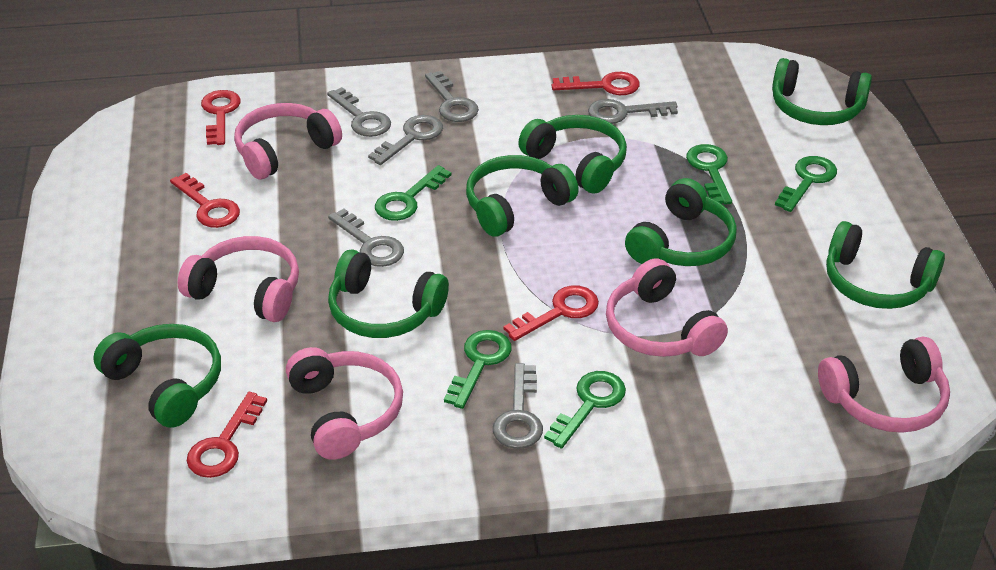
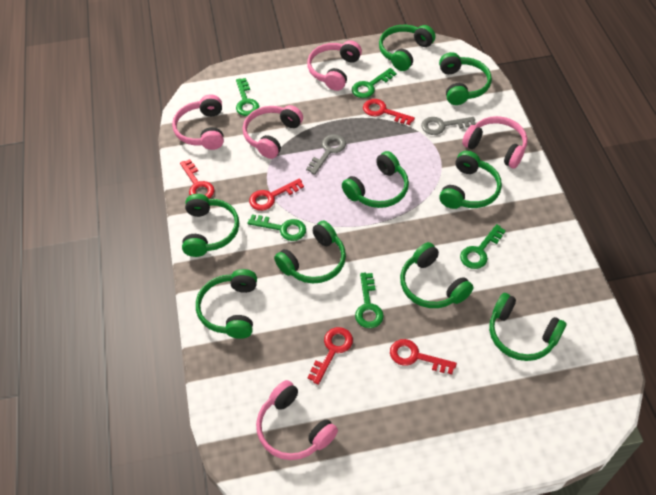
green headphones: 7 -> 9
grey key: 6 -> 2

